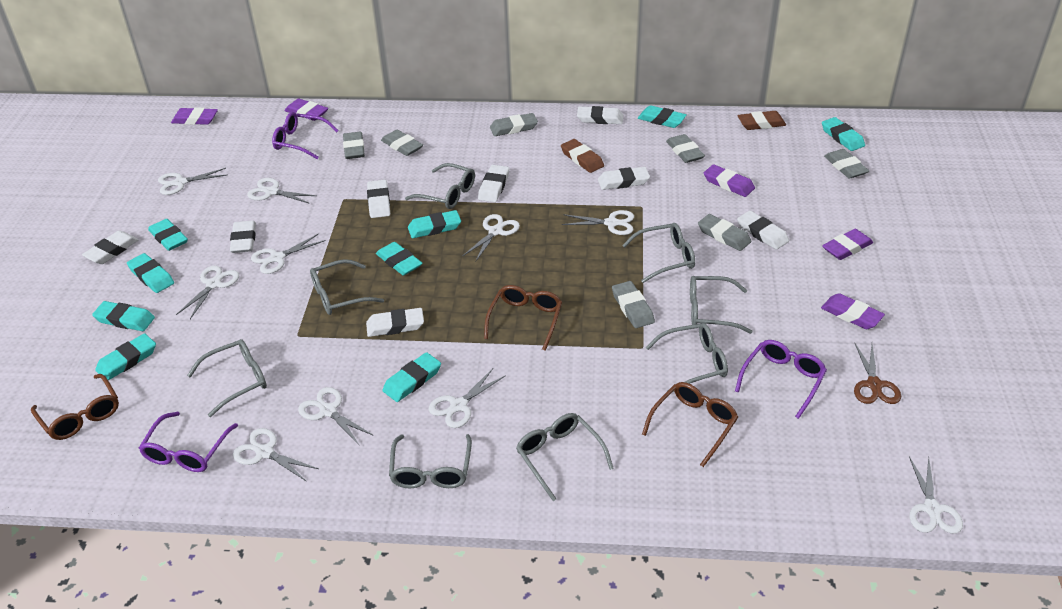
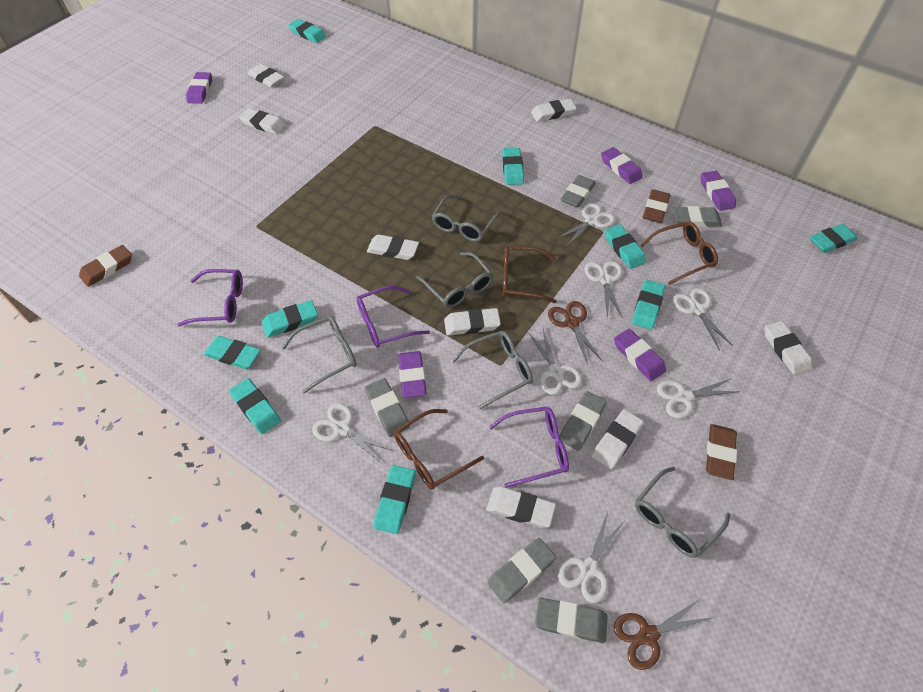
brown eraser: 2 -> 3
brown scissors: 1 -> 2
grey eraser: 7 -> 6
grey glasses: 8 -> 5
white scissors: 10 -> 7

